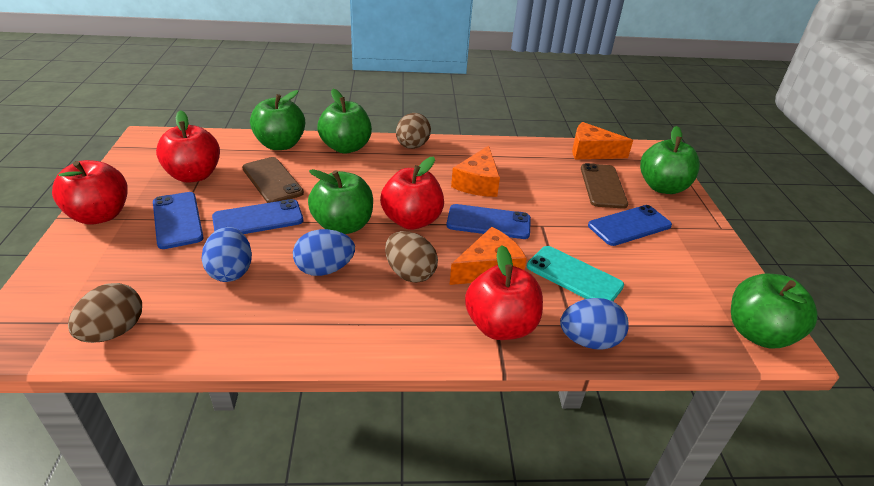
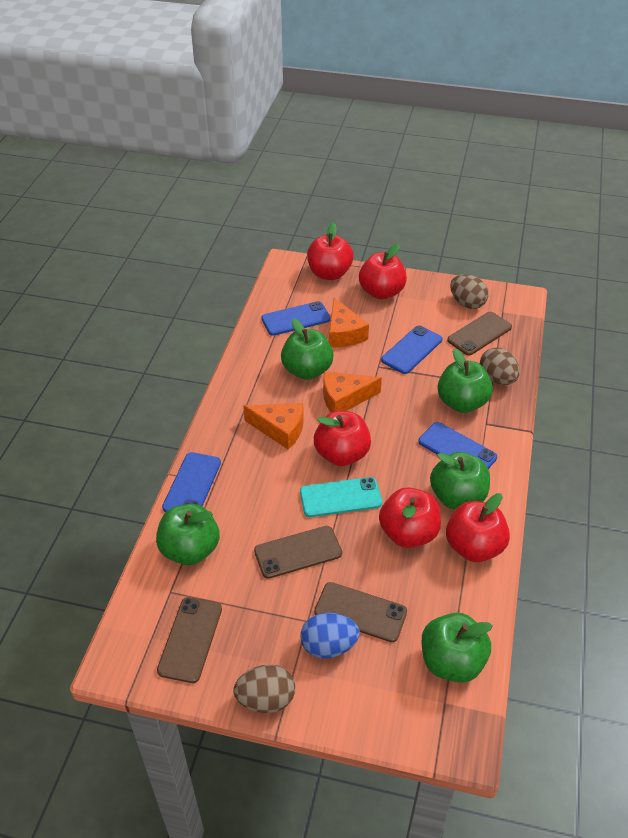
blue egg: 3 -> 1
brown phone: 2 -> 4
red apple: 4 -> 5

